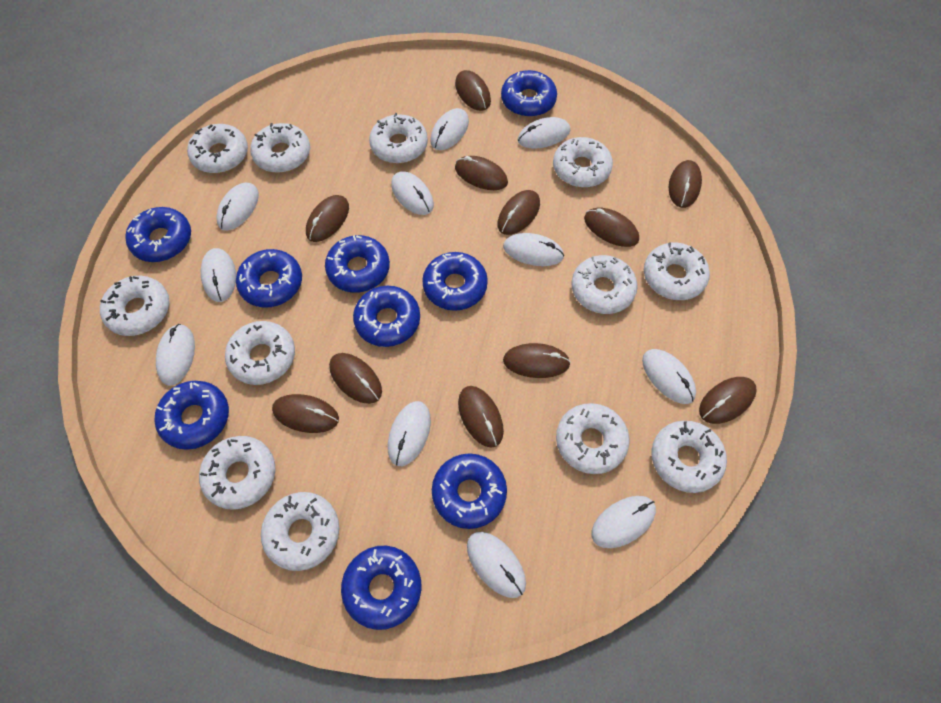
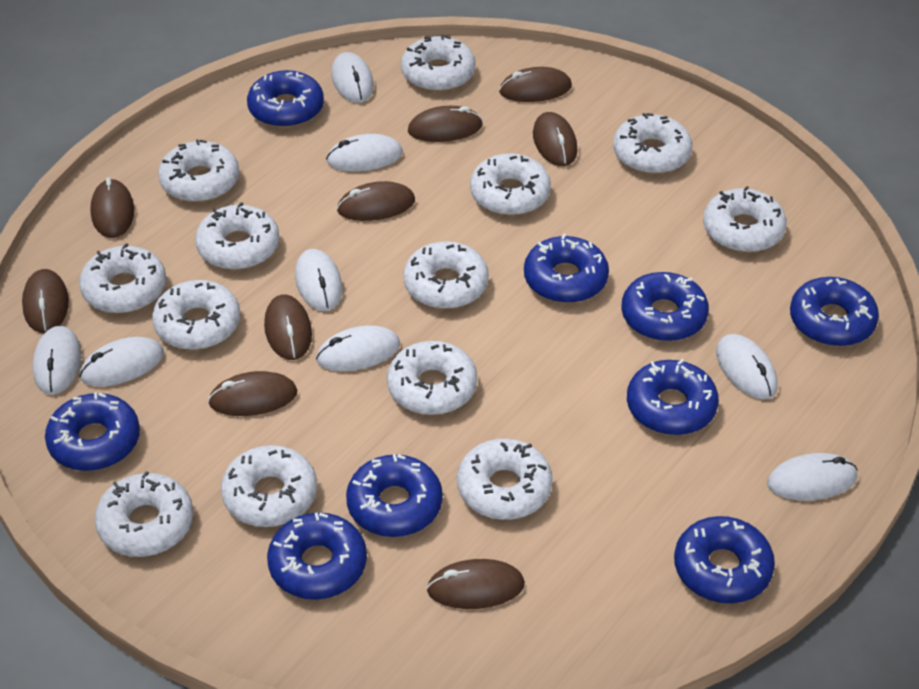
brown mouse: 11 -> 9
white donut: 12 -> 13
white mouse: 11 -> 8

